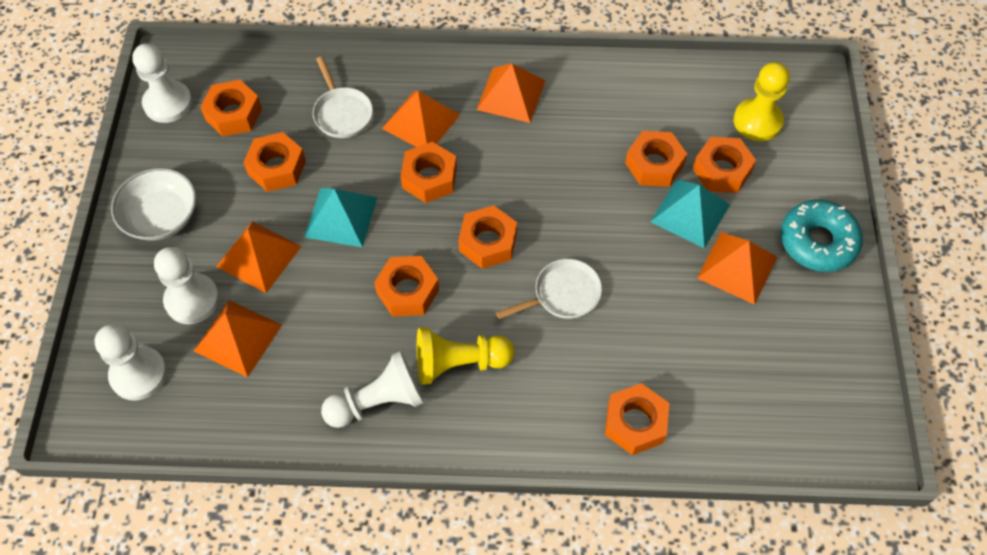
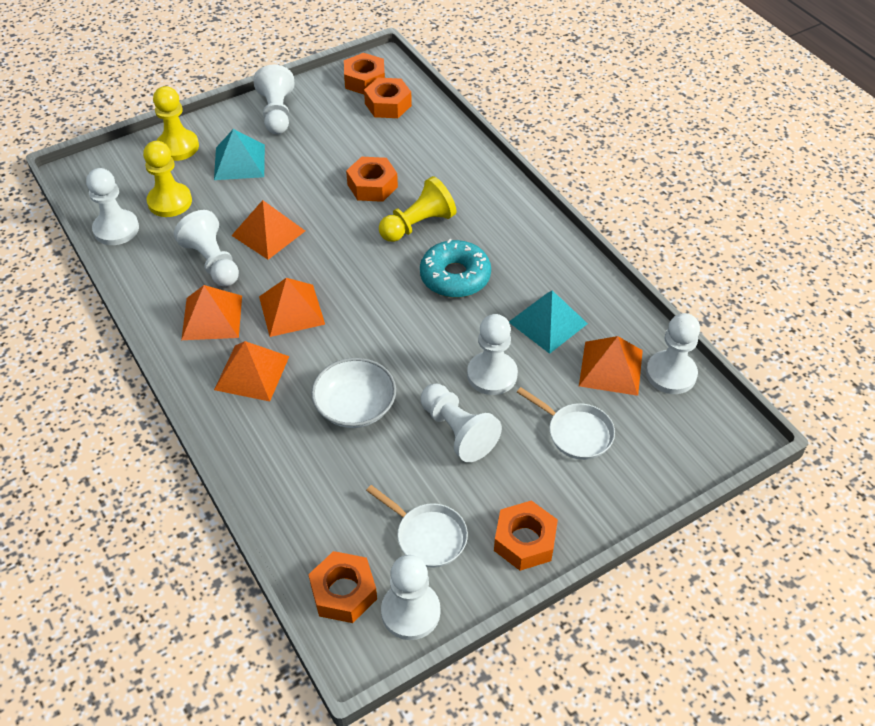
orange nut: 8 -> 5
white pawn: 4 -> 7
yellow pawn: 2 -> 3

